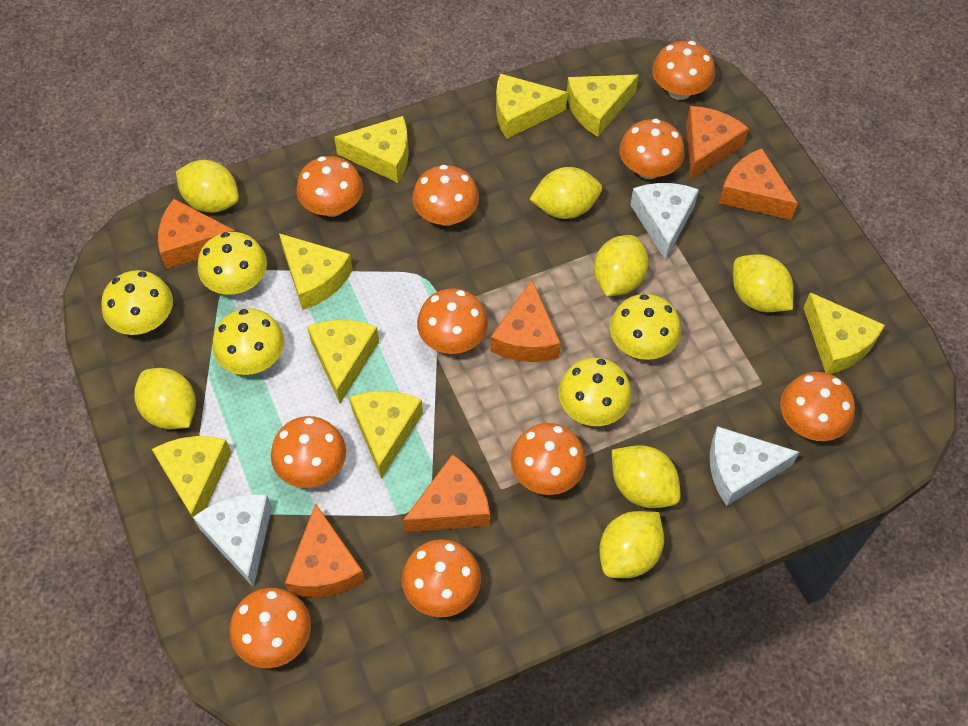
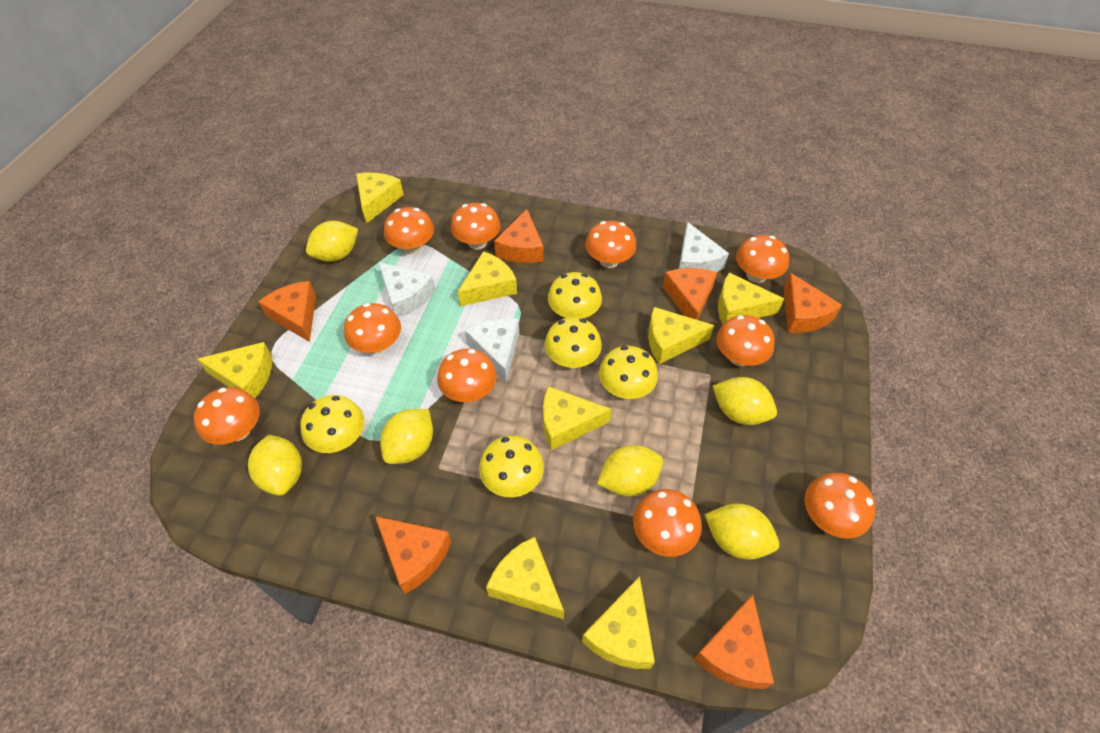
yellow lemon: 7 -> 6

